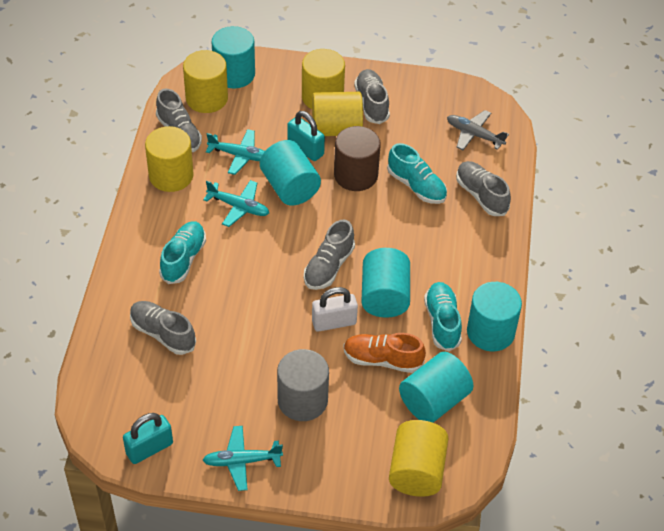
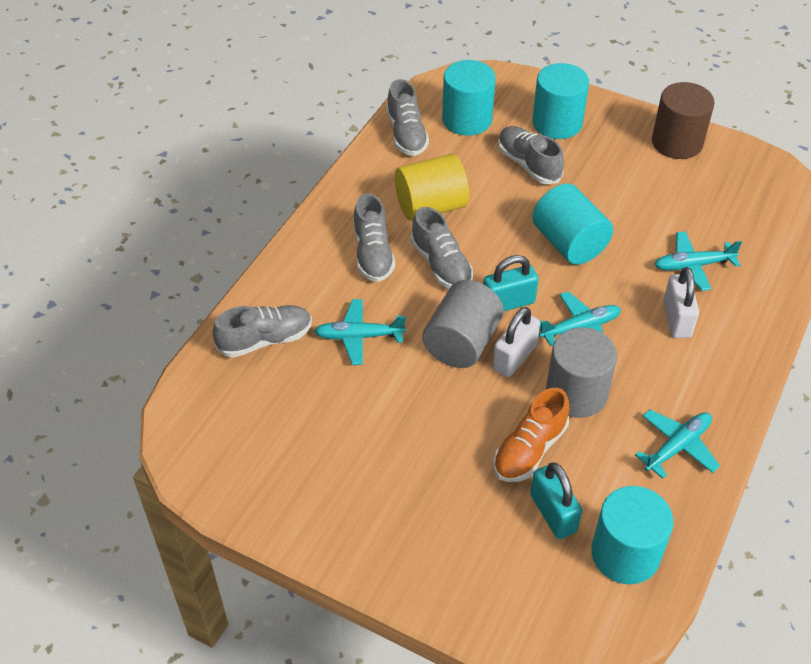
grey cylinder: 1 -> 2
grey plane: 1 -> 0
turquoise cylinder: 5 -> 4
turquoise plane: 3 -> 4
turquoise shoe: 3 -> 0
white padlock: 1 -> 2
yellow cylinder: 5 -> 1

